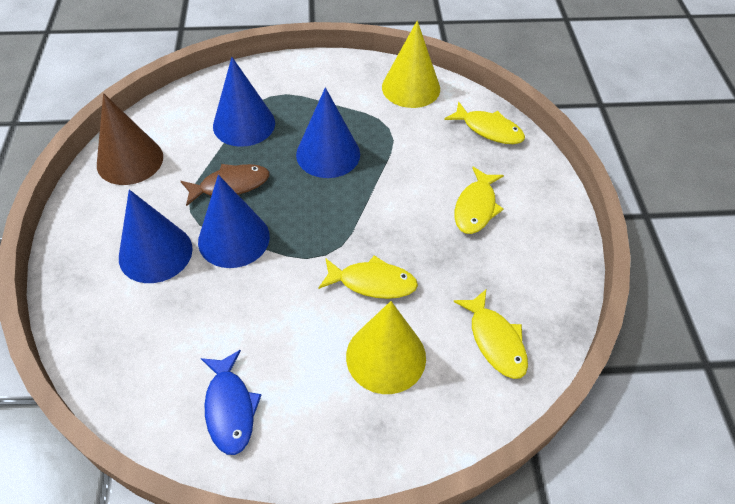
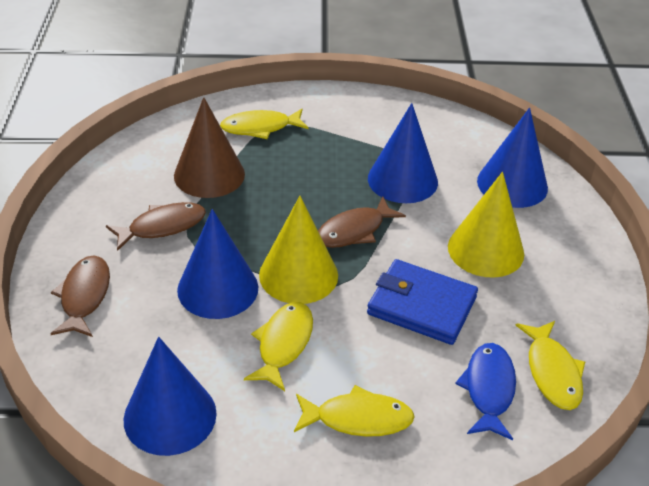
blue wallet: 0 -> 1
brown fish: 1 -> 3

